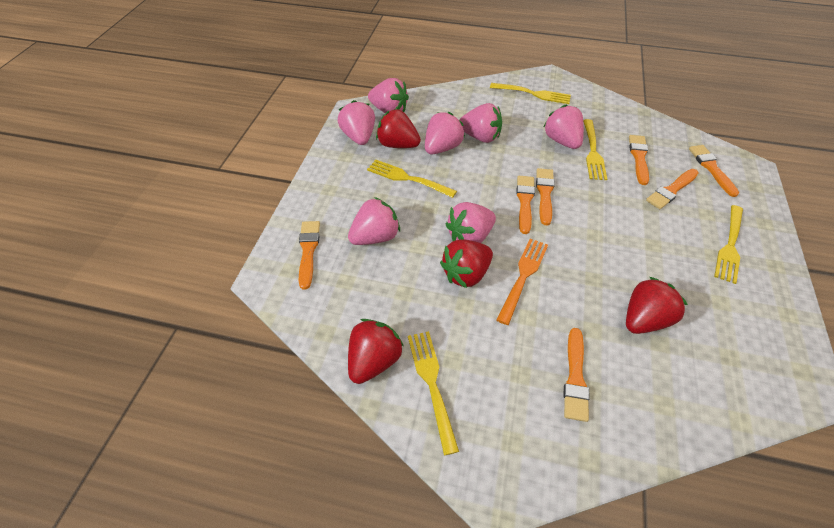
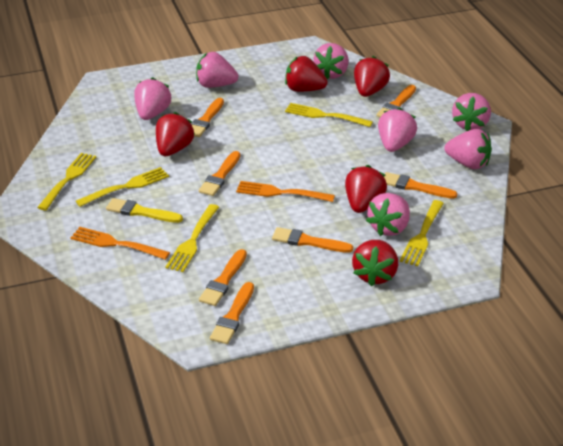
orange fork: 1 -> 2
red strawberry: 4 -> 5
yellow brush: 0 -> 1

